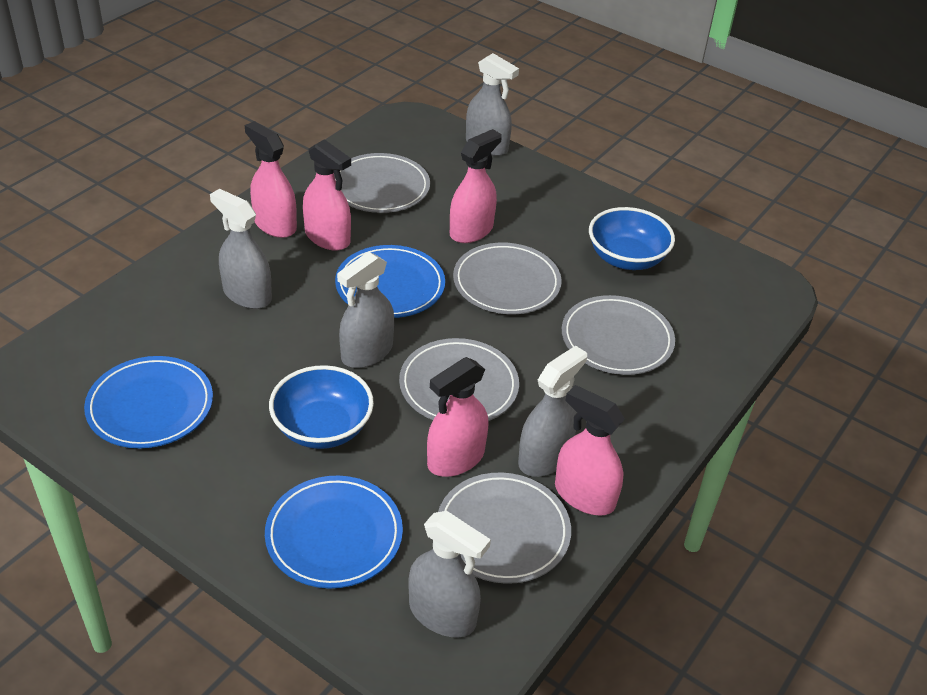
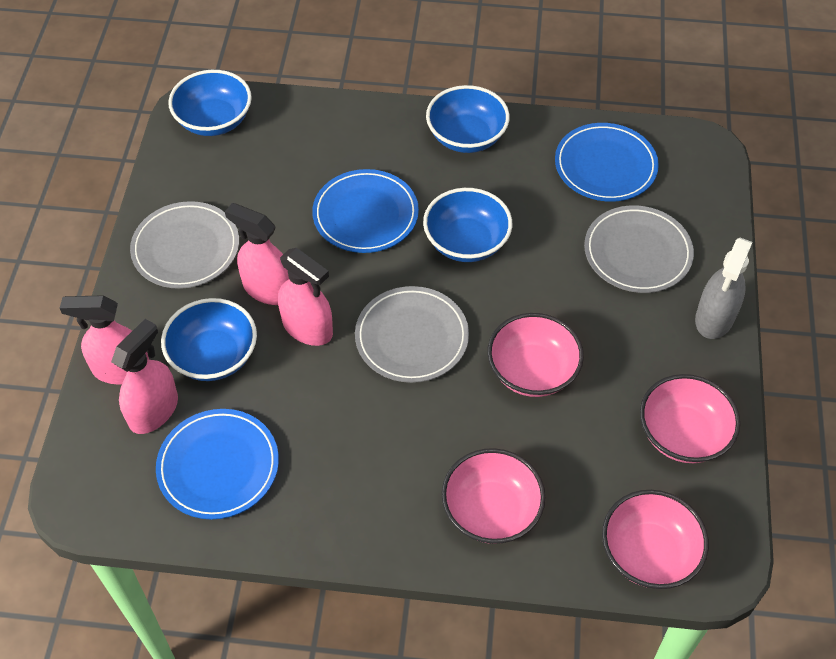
blue bowl: 2 -> 4
grey plate: 5 -> 3
grey spray bottle: 5 -> 1
pink bowl: 0 -> 4
pink spray bottle: 5 -> 4

